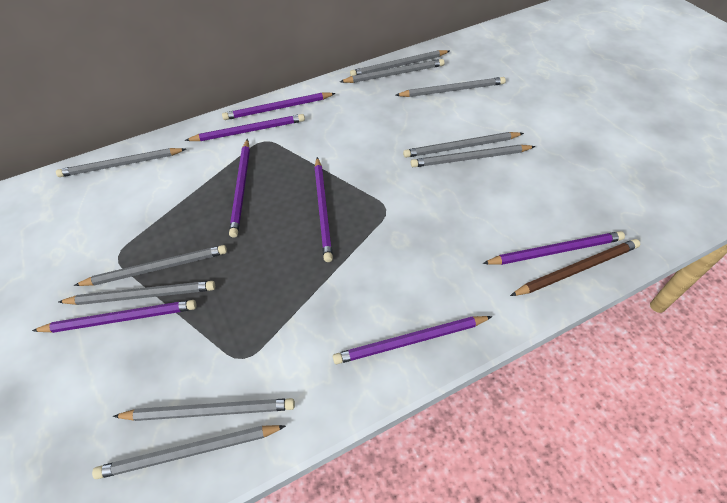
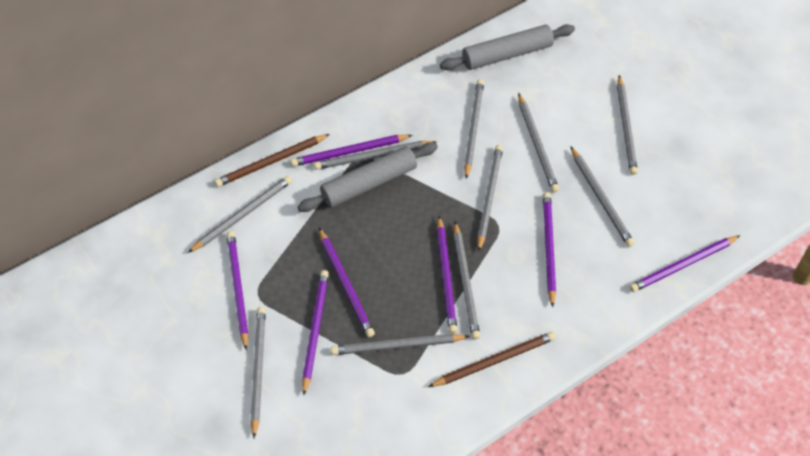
brown pencil: 1 -> 2
grey rolling pin: 0 -> 2

